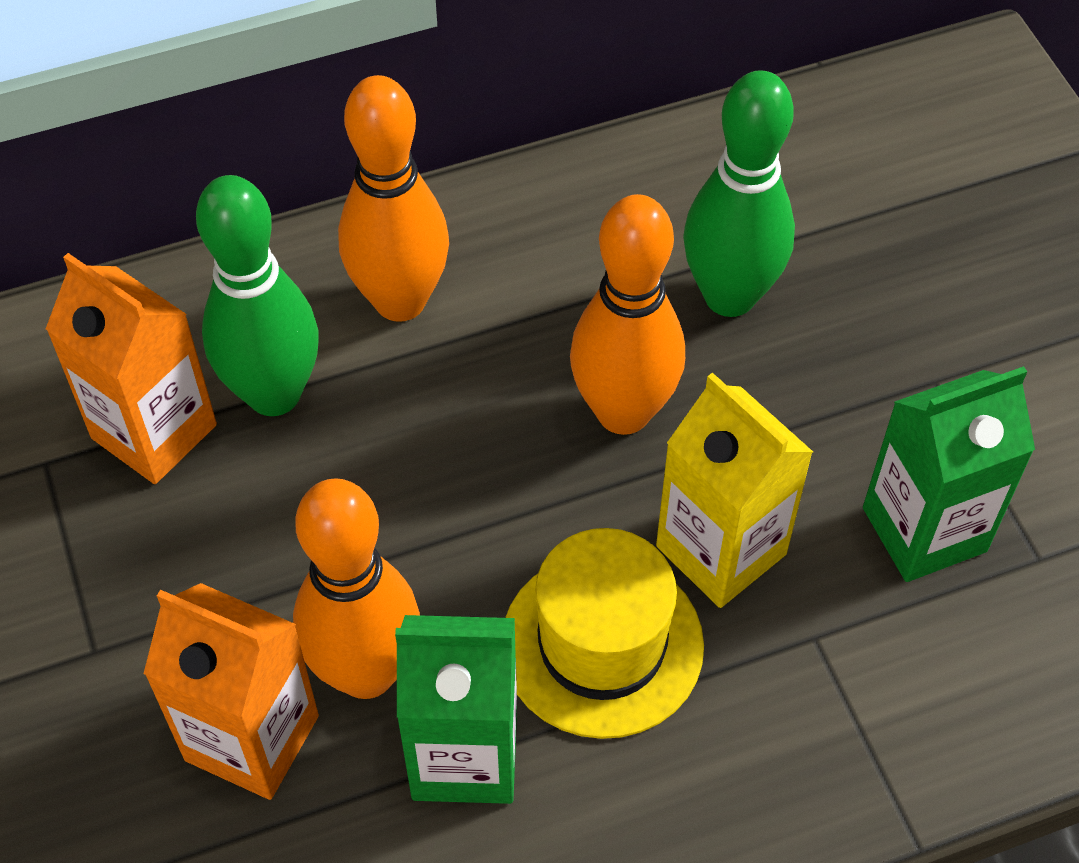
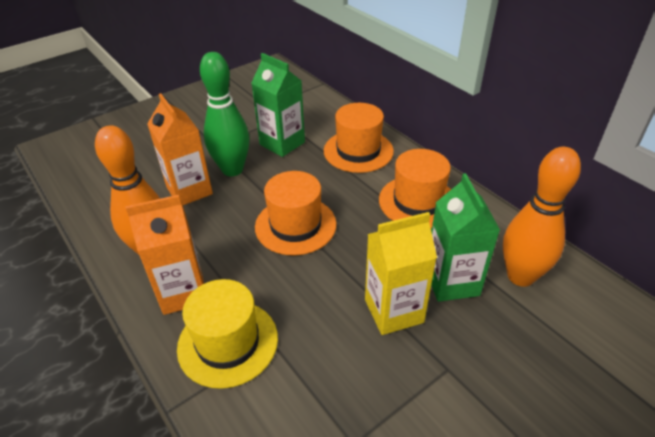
green bowling pin: 2 -> 1
orange bowling pin: 3 -> 2
orange hat: 0 -> 3

